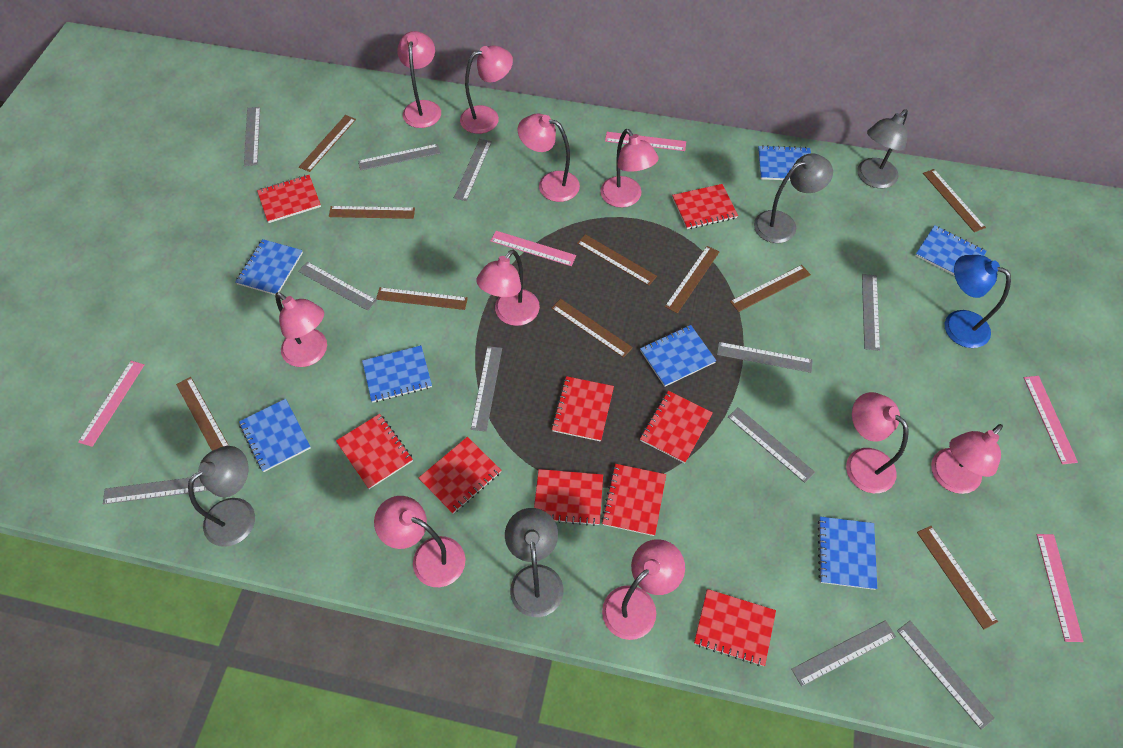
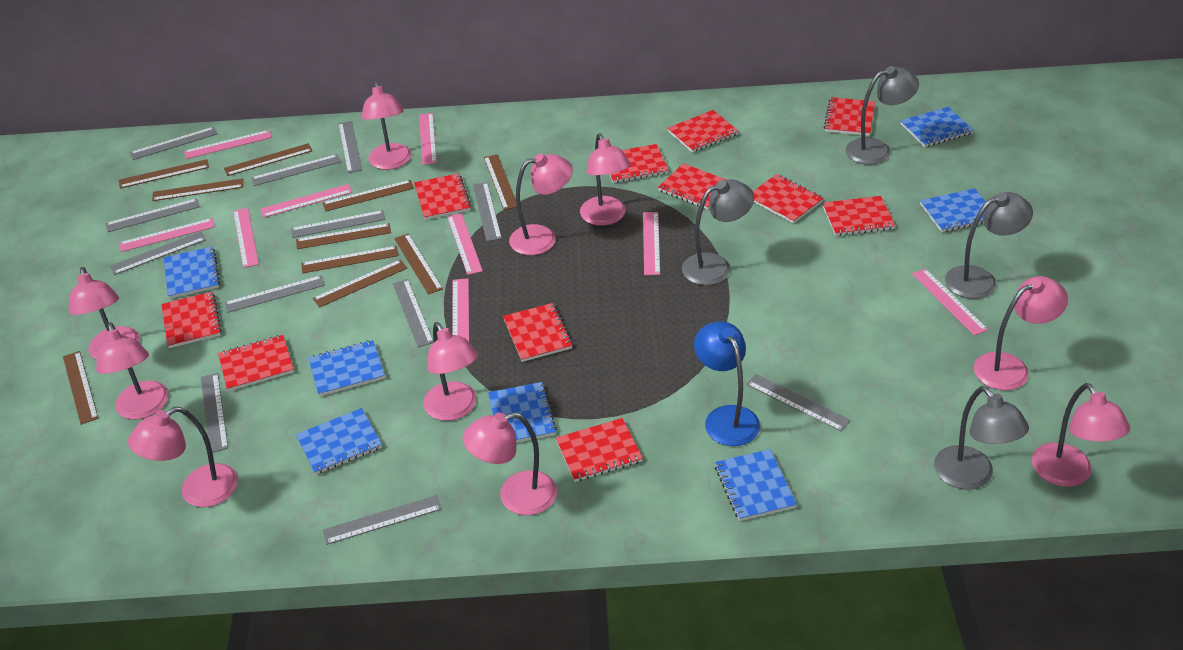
grey ruler: 11 -> 12
pink ruler: 5 -> 9
red notebook: 9 -> 11

